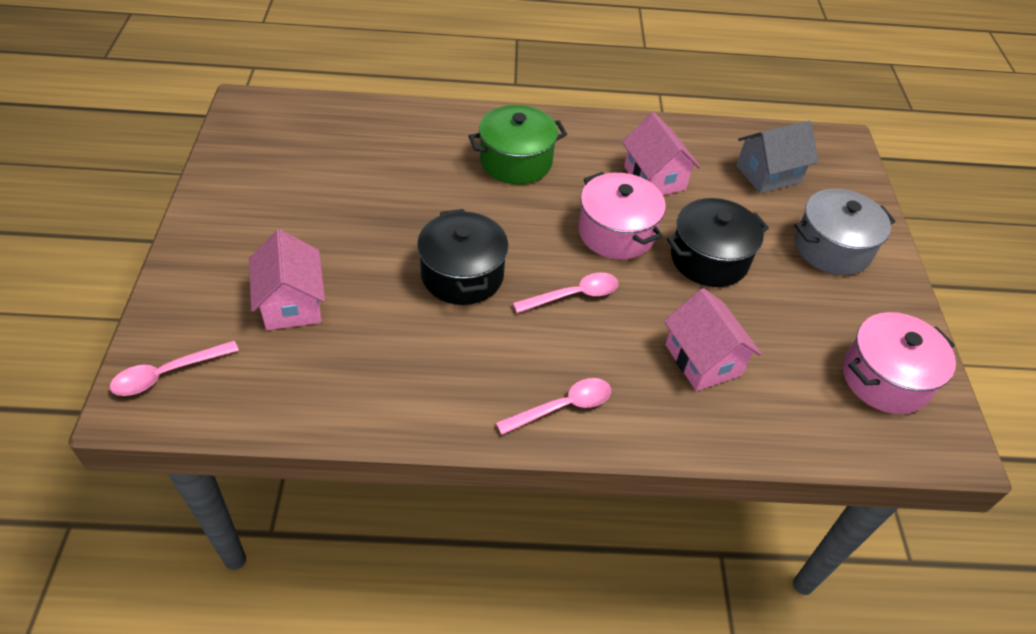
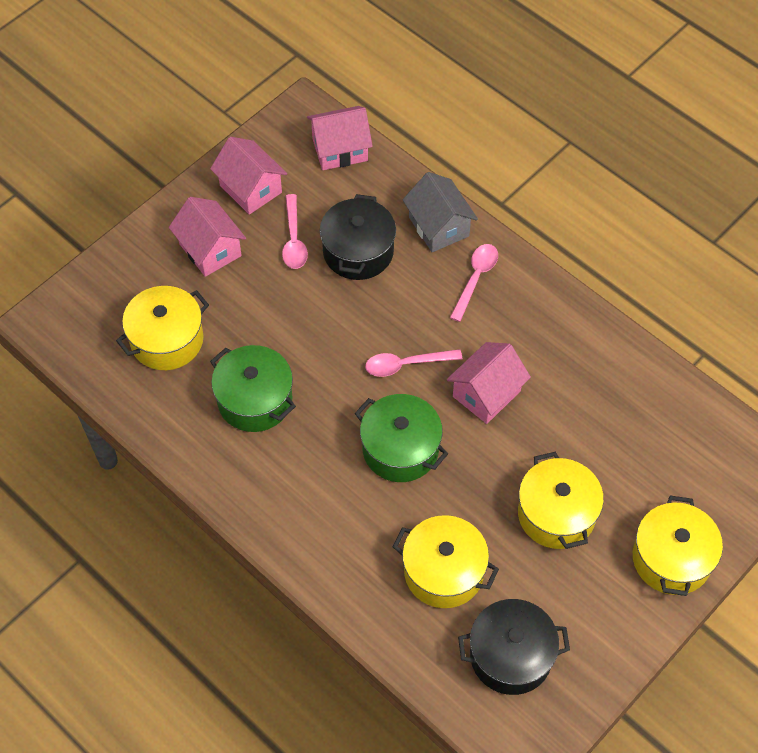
green pot: 1 -> 2
grey pot: 1 -> 0
pink house: 3 -> 4
pink pot: 2 -> 0
yellow pot: 0 -> 4

